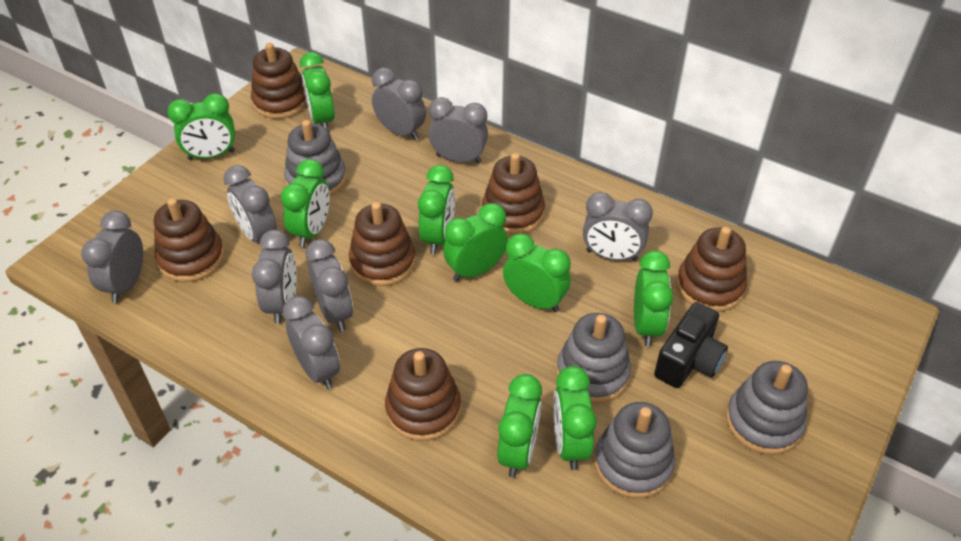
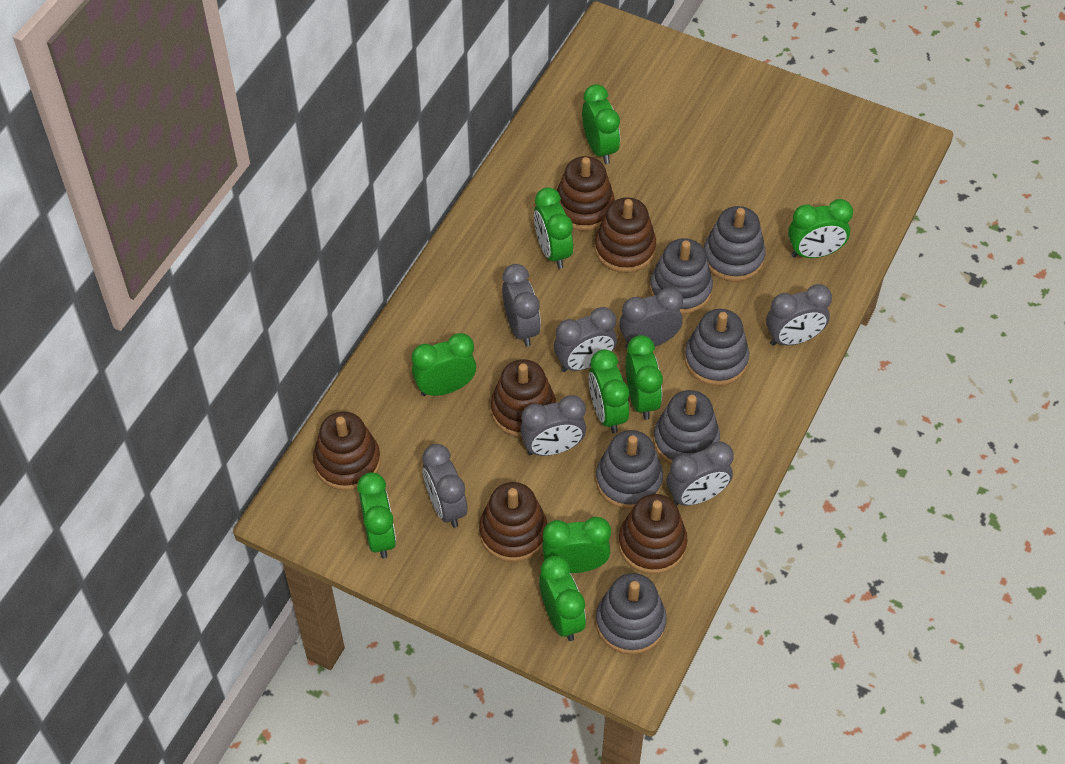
black camera: 1 -> 0
grey clock: 8 -> 7
grey stacking toy: 4 -> 6

